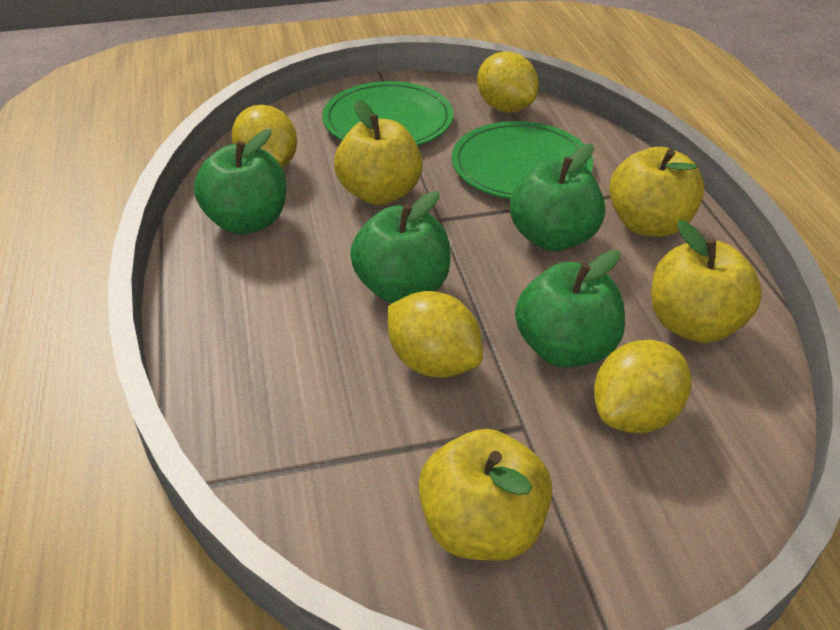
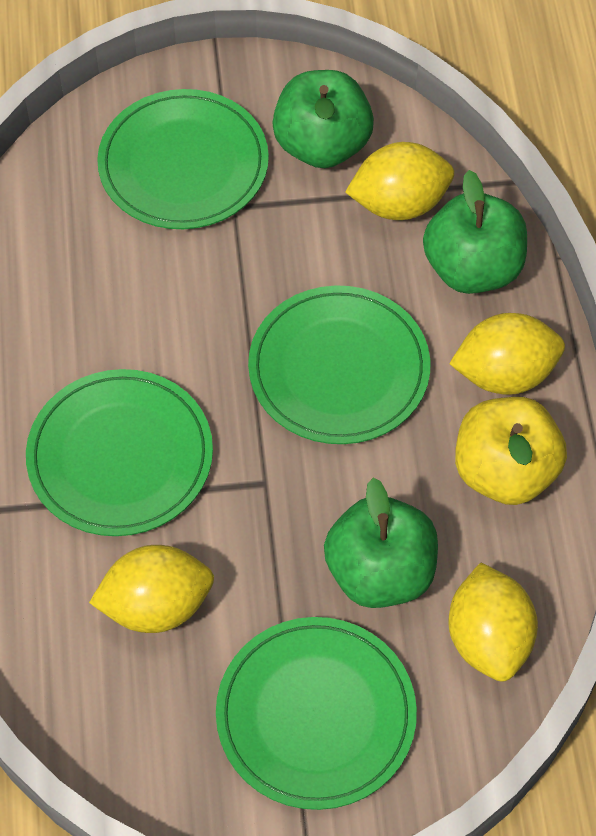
green apple: 4 -> 3
green plate: 2 -> 4
yellow apple: 4 -> 1

